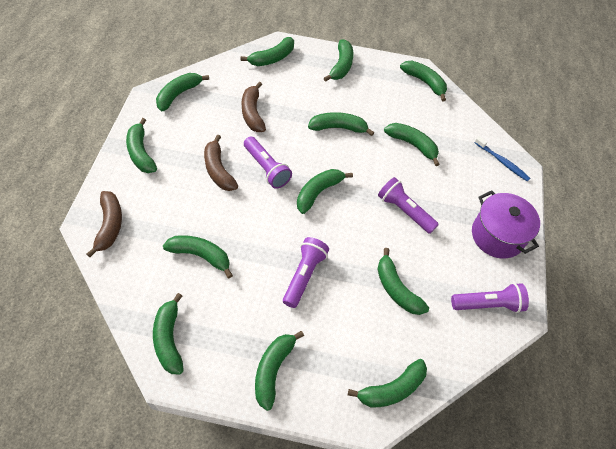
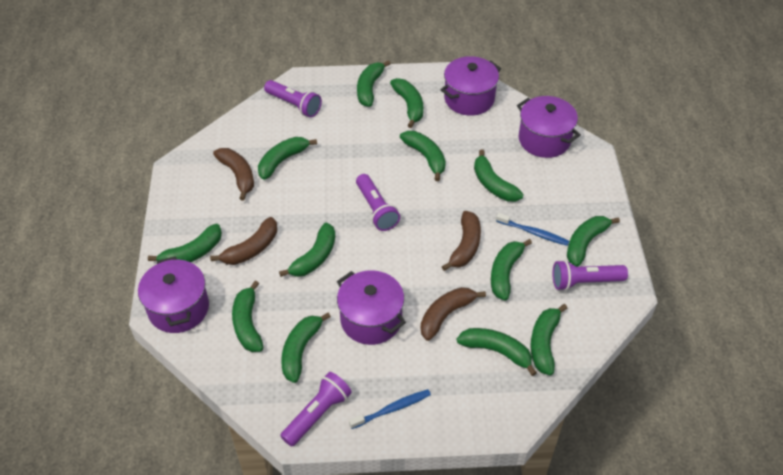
blue toothbrush: 1 -> 2
brown banana: 3 -> 4
purple pot: 1 -> 4

